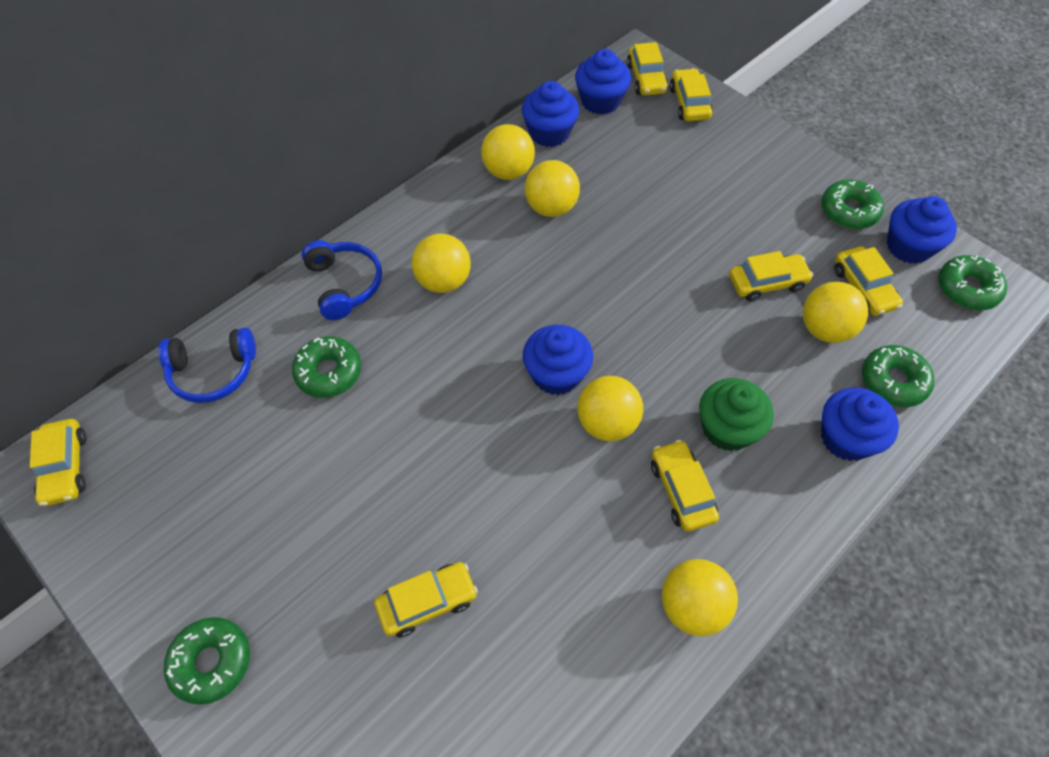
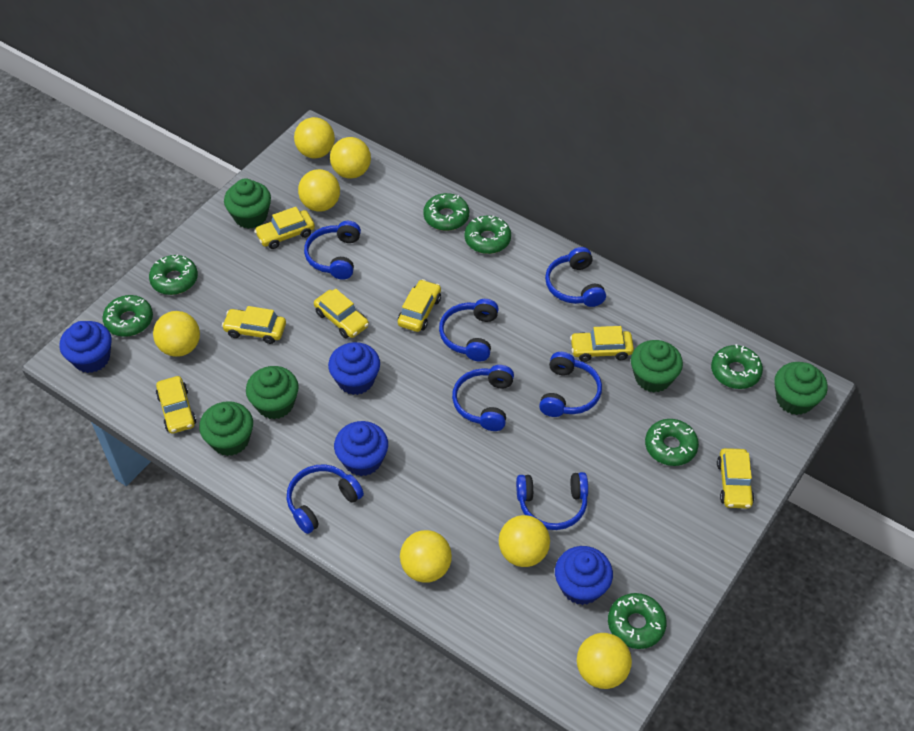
blue cupcake: 5 -> 4
blue headphones: 2 -> 7
green cupcake: 1 -> 5
green donut: 5 -> 7
yellow ball: 6 -> 7

